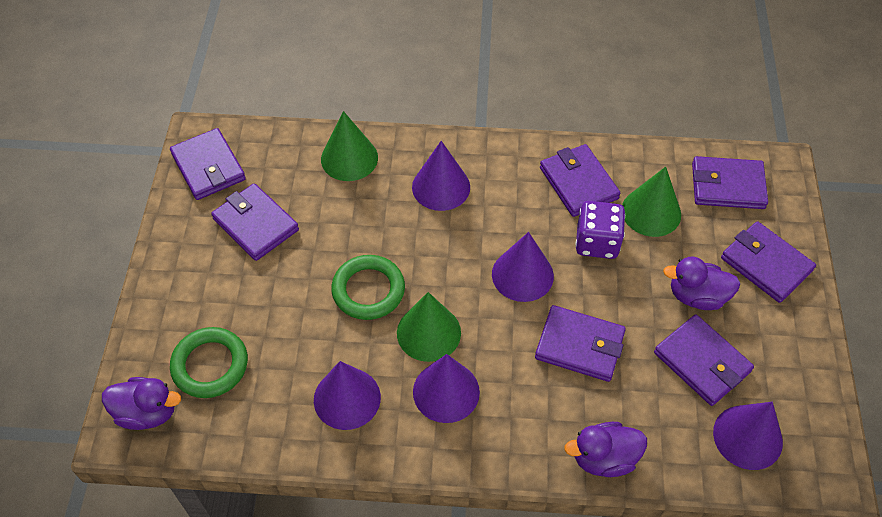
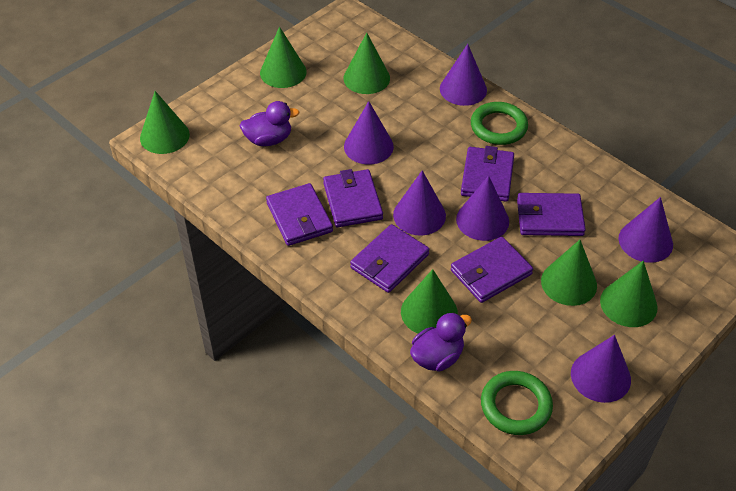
green cone: 3 -> 6
purple cone: 5 -> 6
purple dice: 1 -> 0
purple duck: 3 -> 2
purple wallet: 7 -> 6

